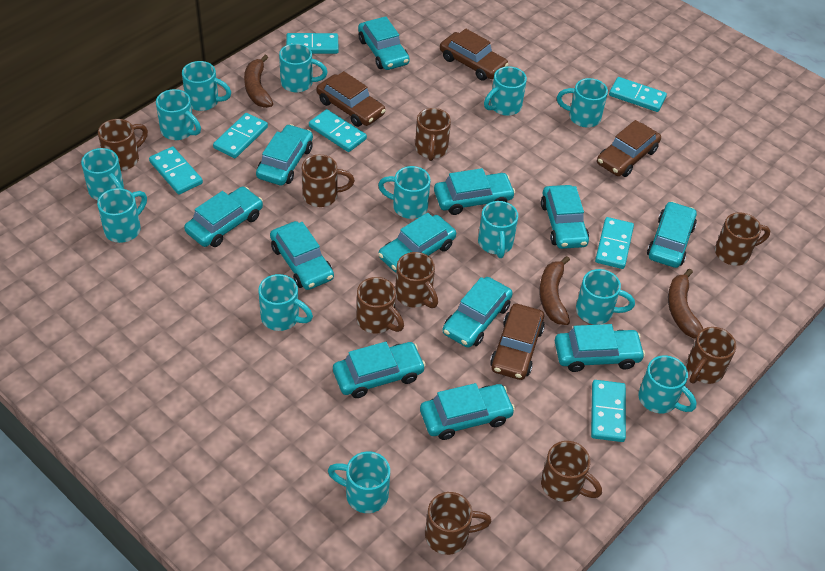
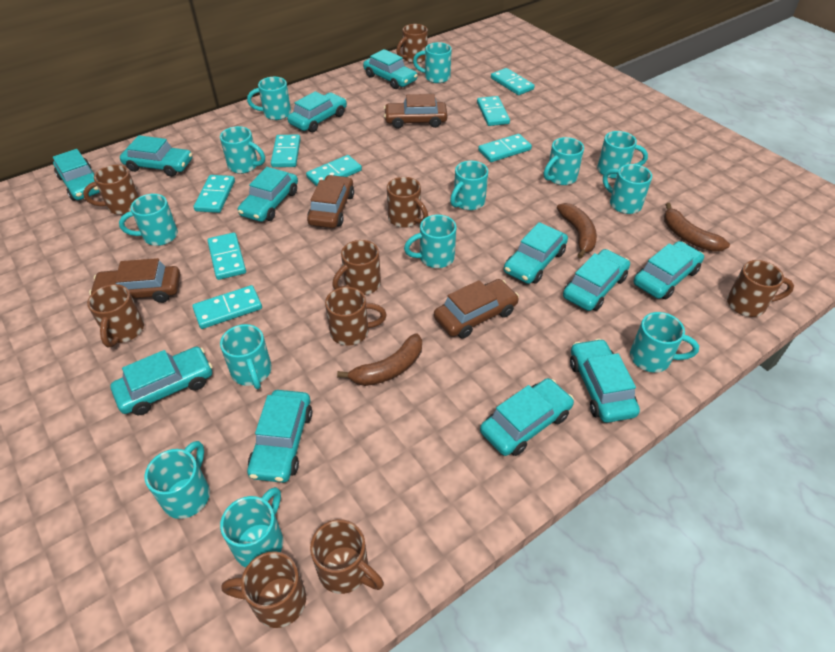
turquoise domino: 7 -> 8

